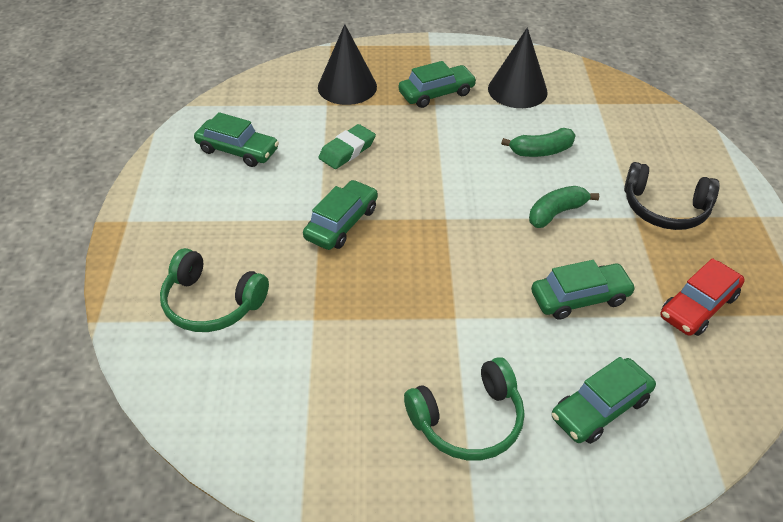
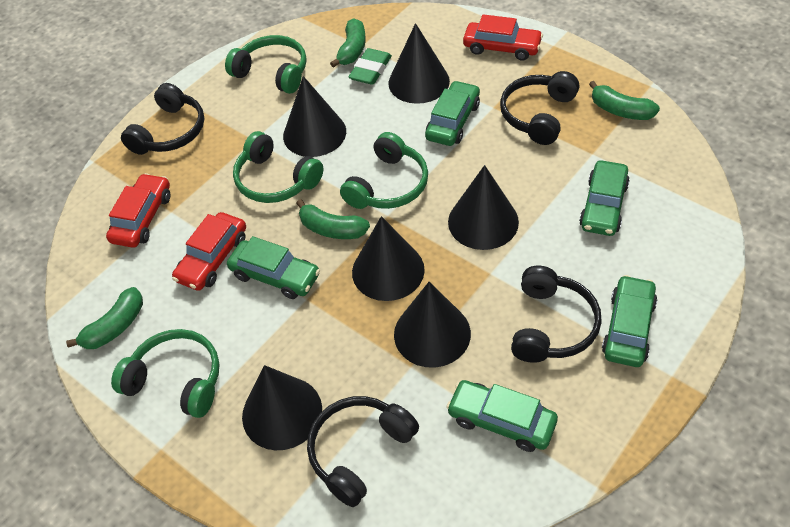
black cone: 2 -> 6
black headphones: 1 -> 4
green banana: 2 -> 4
green headphones: 2 -> 4
red car: 1 -> 3

